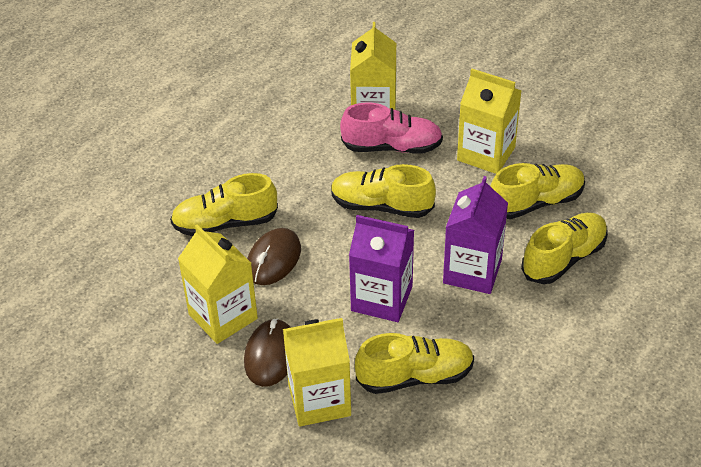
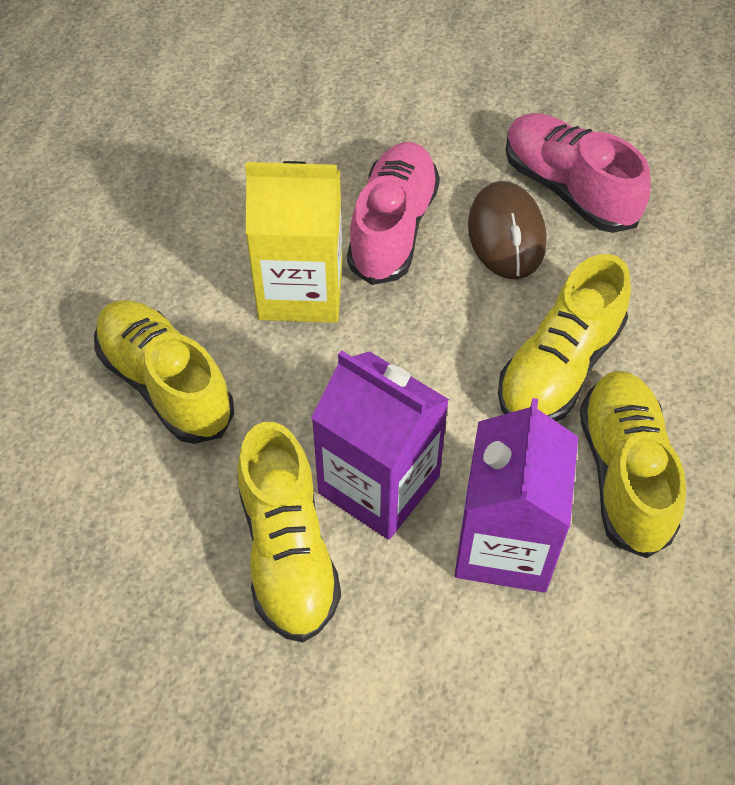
brown mouse: 2 -> 1
pink shoe: 1 -> 2
yellow carton: 4 -> 1
yellow shoe: 5 -> 4

